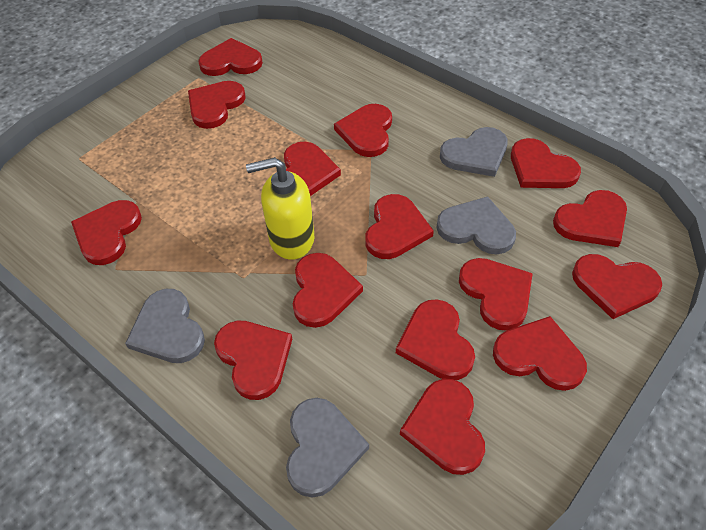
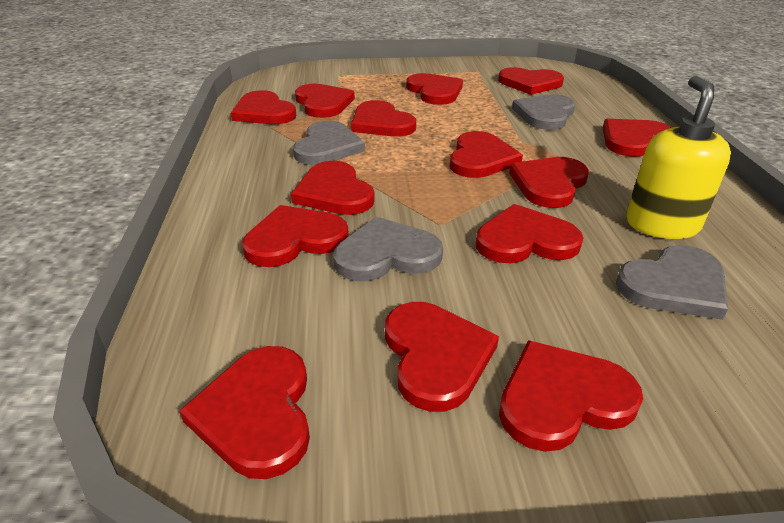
red heart: 15 -> 14

